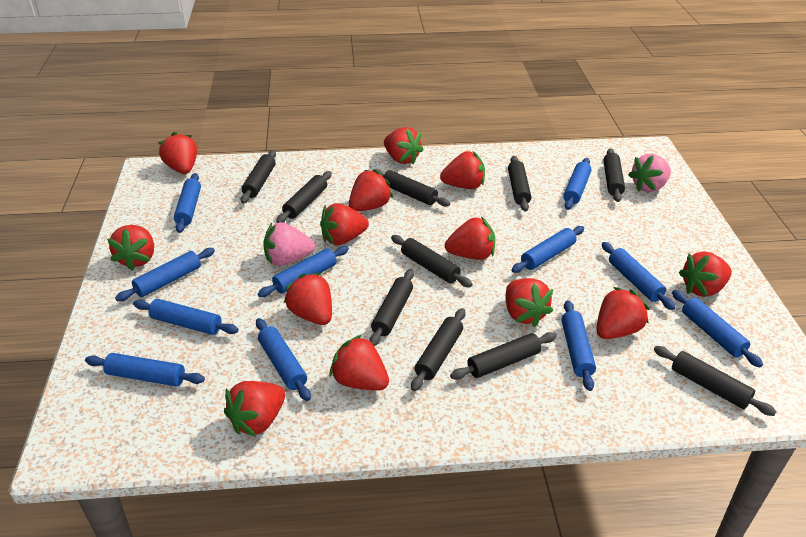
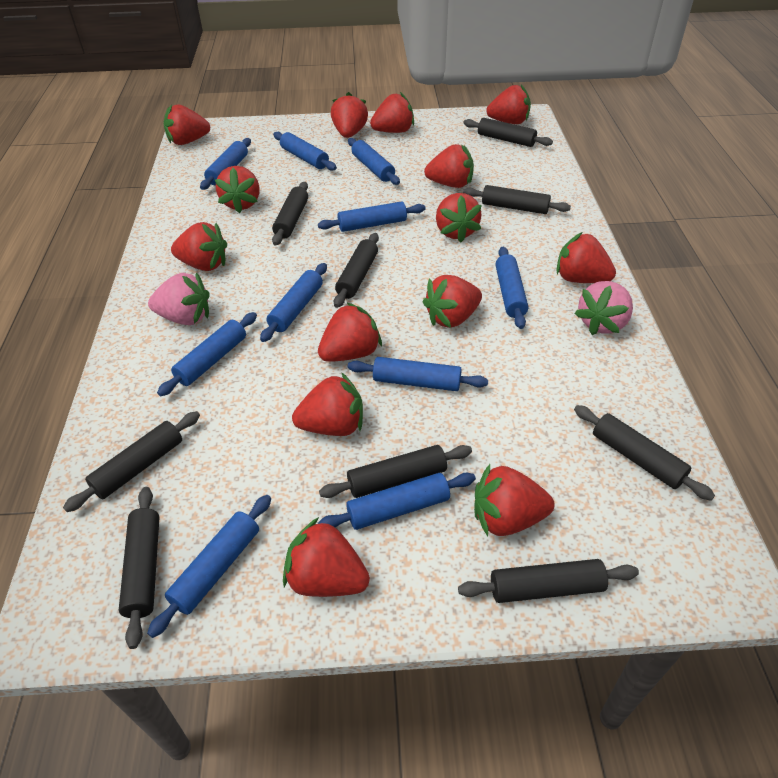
black rolling pin: 10 -> 9
blue rolling pin: 11 -> 10
red strawberry: 13 -> 14

